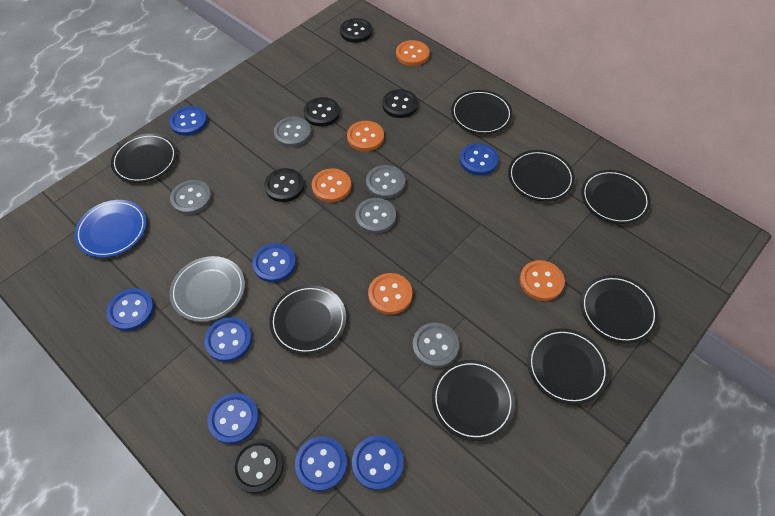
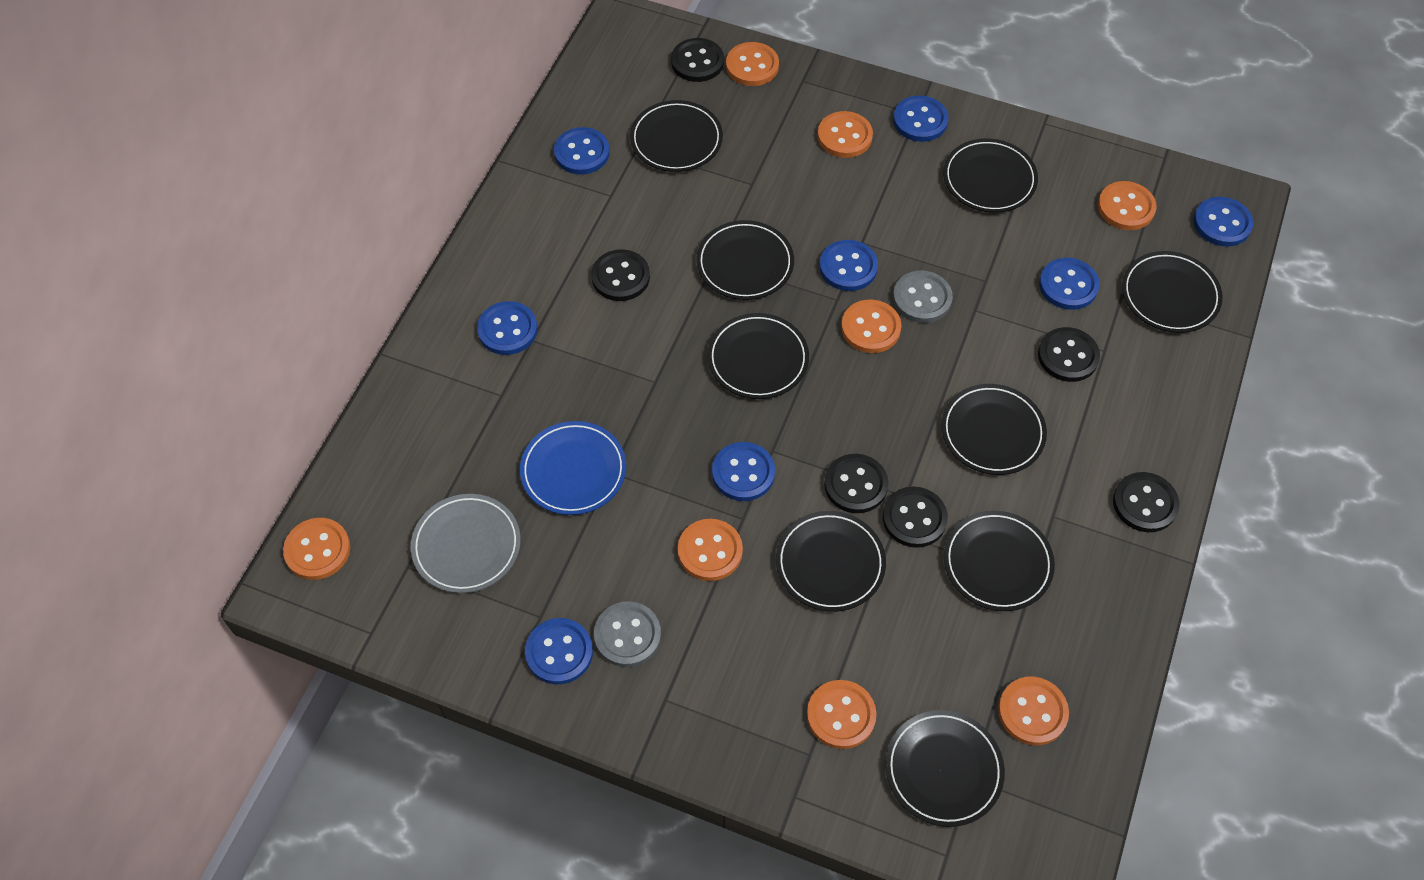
black button: 5 -> 6
black plate: 8 -> 9
grey button: 5 -> 2
orange button: 5 -> 8

